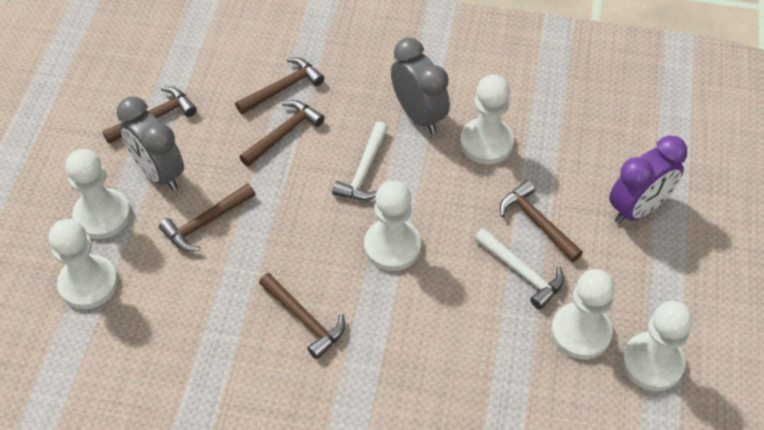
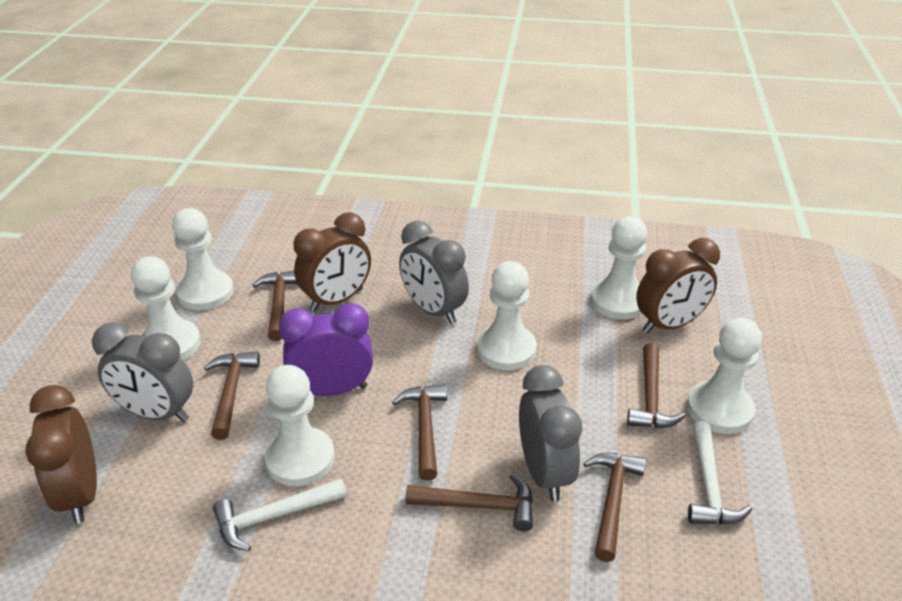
brown clock: 0 -> 3
grey clock: 2 -> 3

